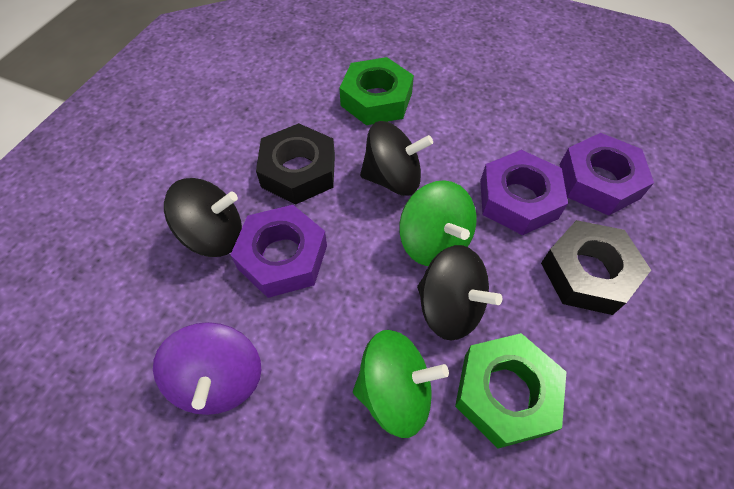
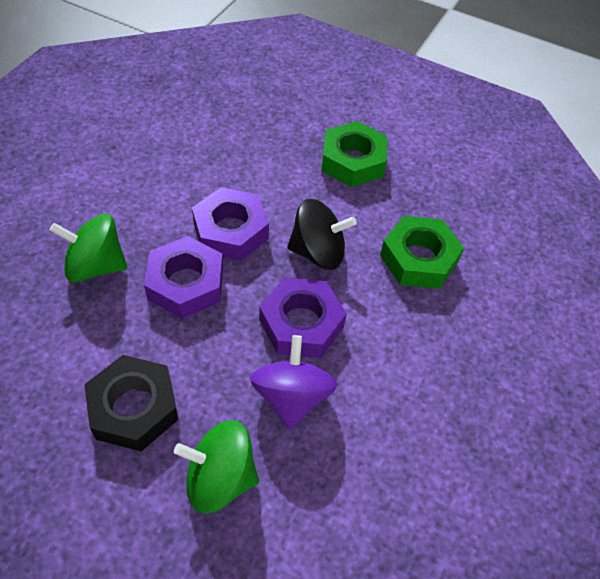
black nut: 2 -> 1
black spinning top: 3 -> 1

